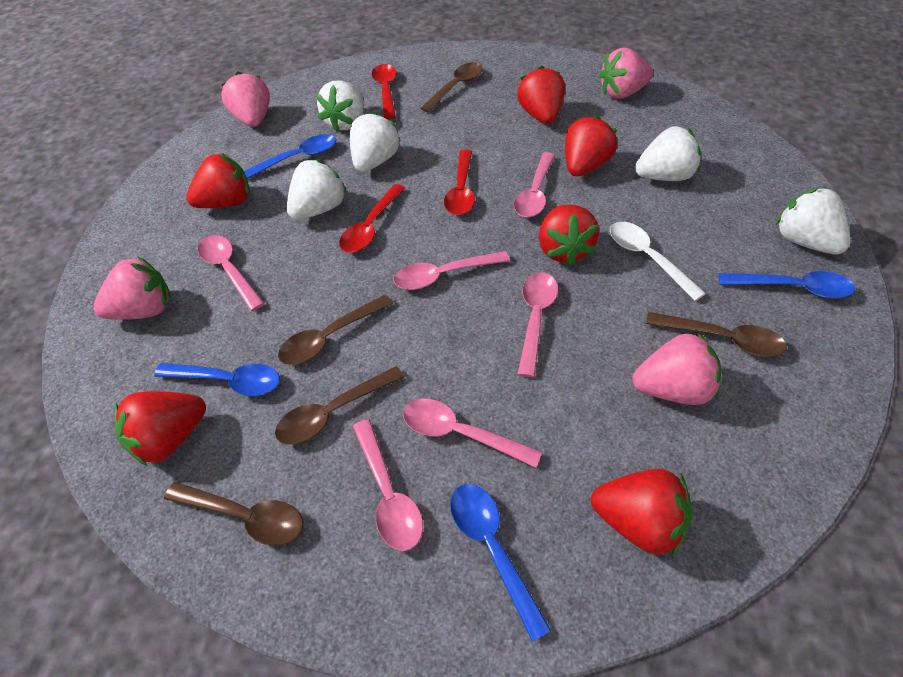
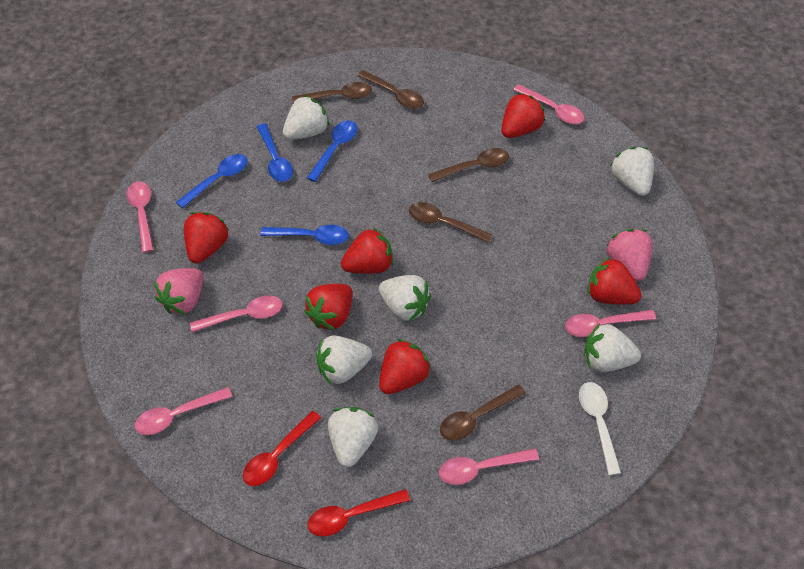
pink strawberry: 4 -> 2
red spoon: 3 -> 2
white strawberry: 5 -> 6

